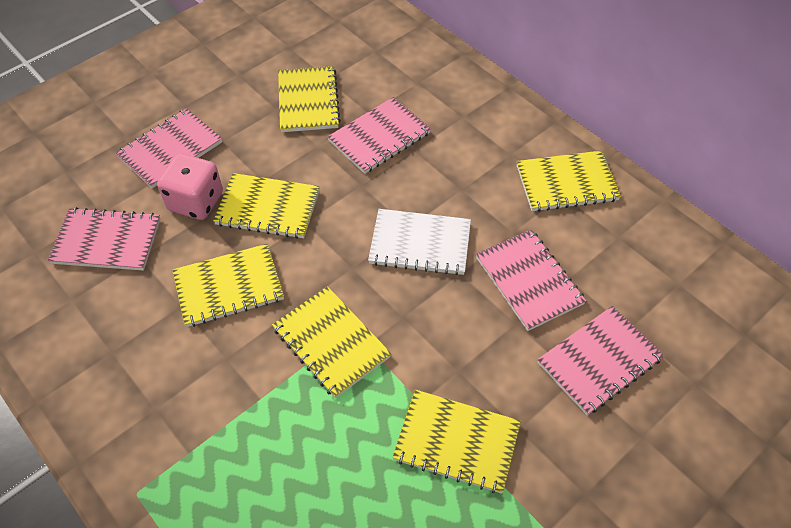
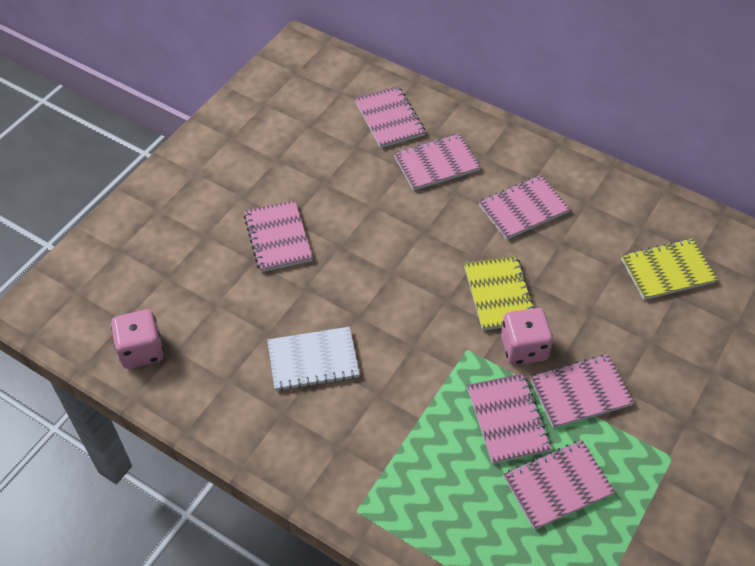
pink dice: 1 -> 2
pink notebook: 5 -> 7
yellow notebook: 6 -> 2

